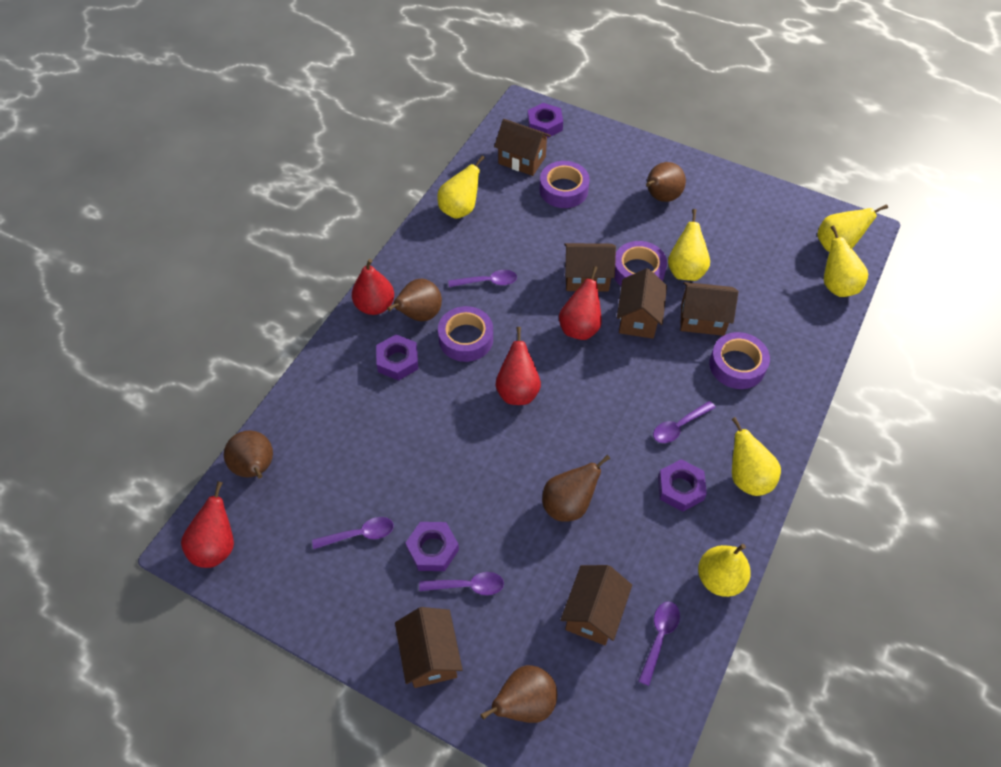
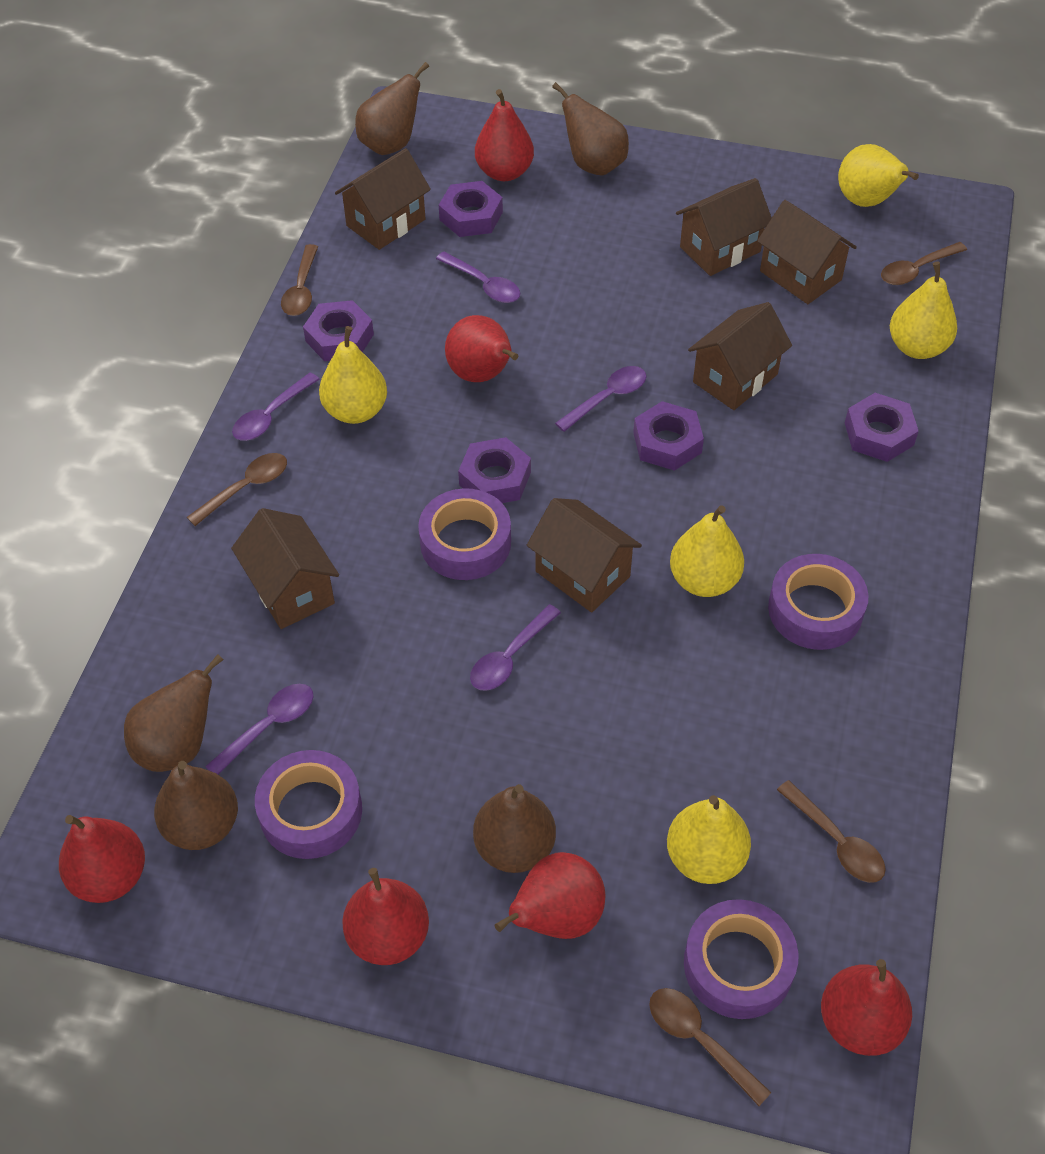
brown spoon: 0 -> 5
purple nut: 4 -> 5
red pear: 4 -> 6
yellow pear: 6 -> 5

